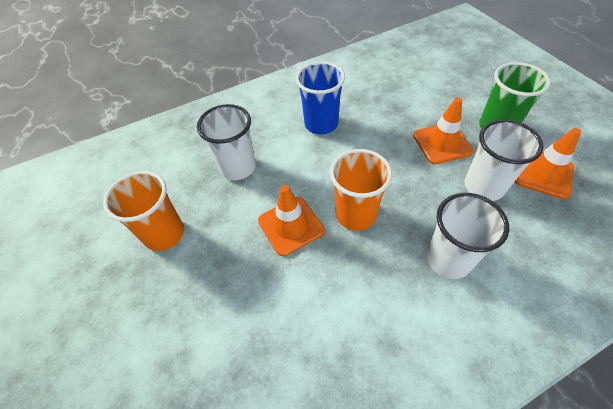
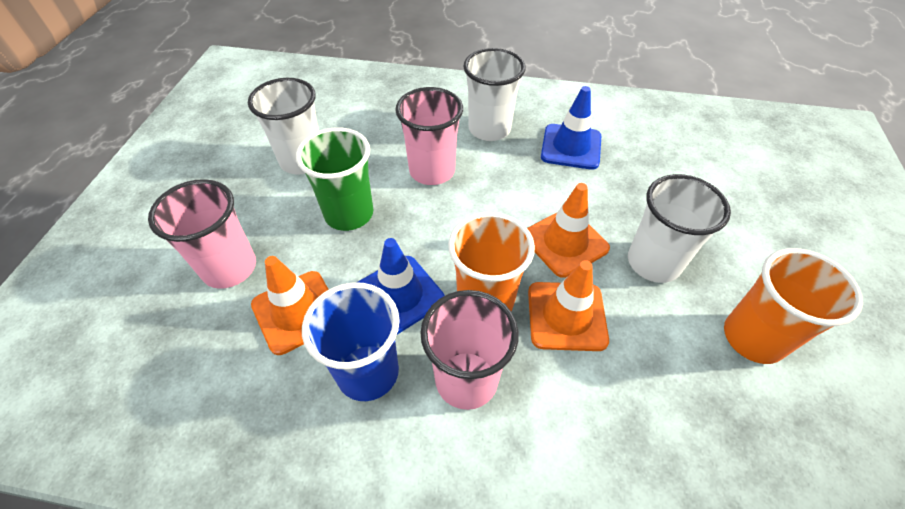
blue traffic cone: 0 -> 2
pink cup: 0 -> 3

